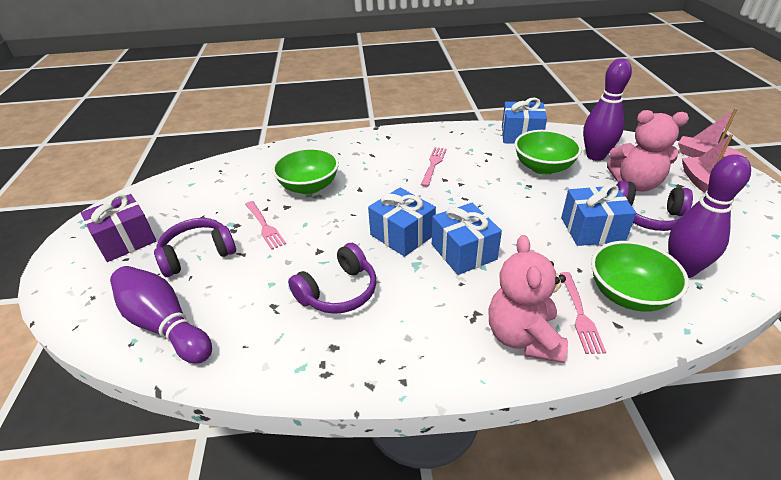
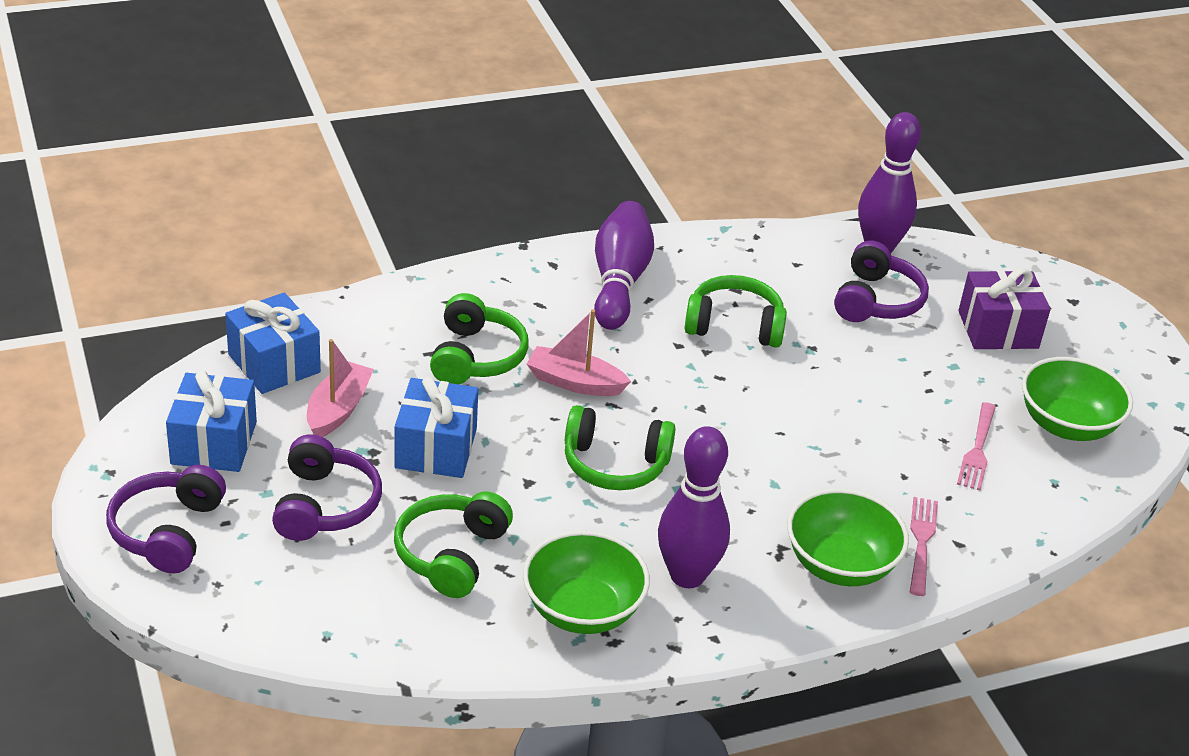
blue gift: 4 -> 3
green headphones: 0 -> 4
pink fork: 3 -> 2
pink teddy bear: 2 -> 0

